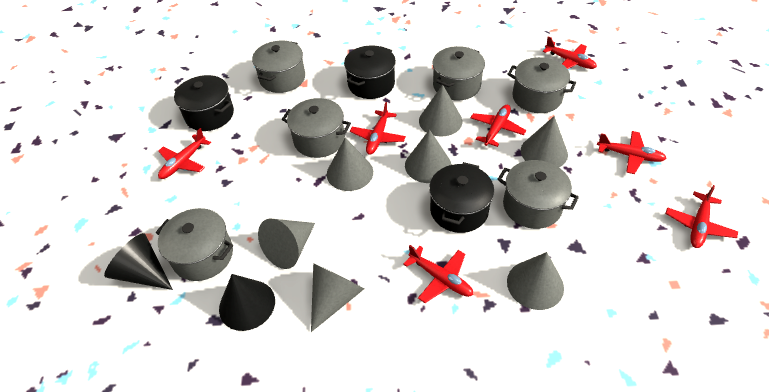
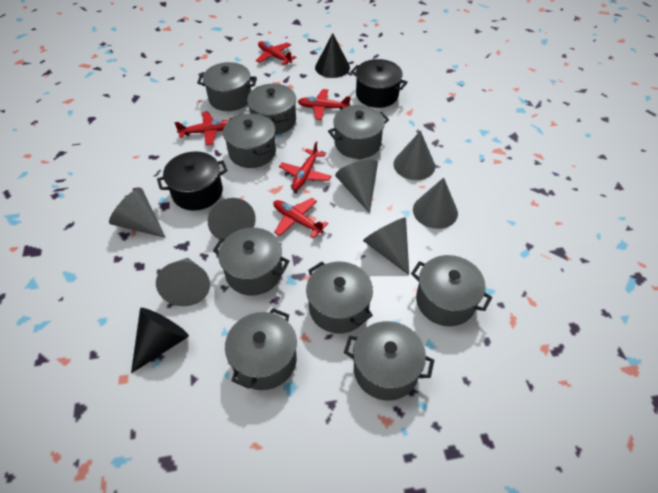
black pot: 3 -> 2
grey pot: 6 -> 9
red plane: 7 -> 5

